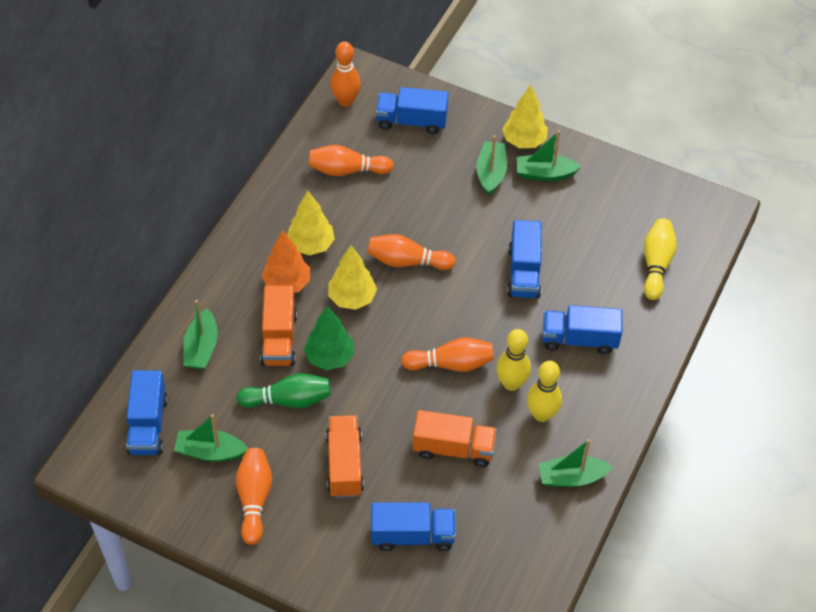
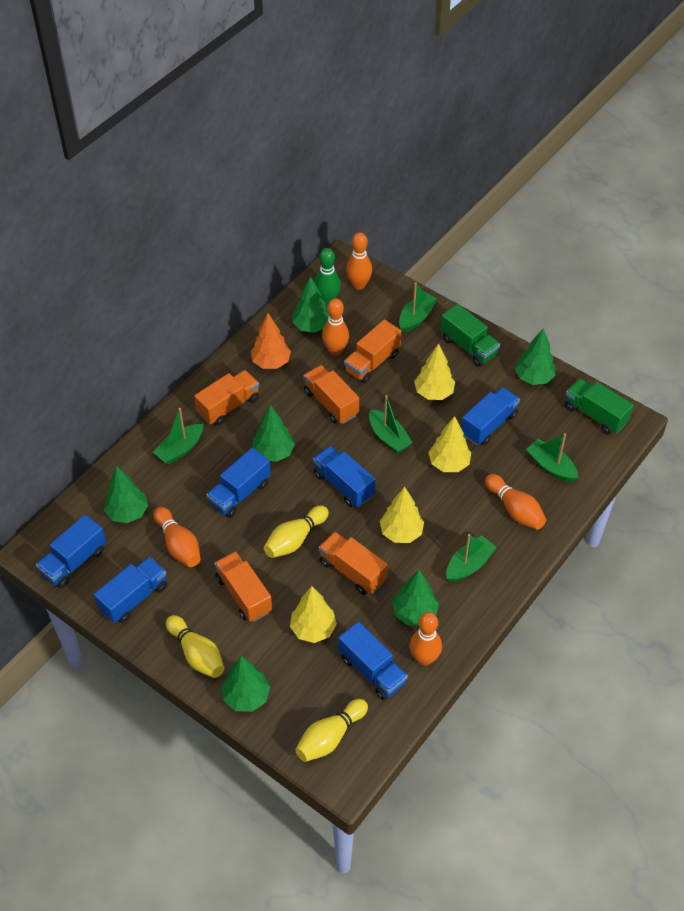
blue truck: 5 -> 6
green tree: 1 -> 6
green truck: 0 -> 2
orange truck: 3 -> 5
yellow tree: 3 -> 4

